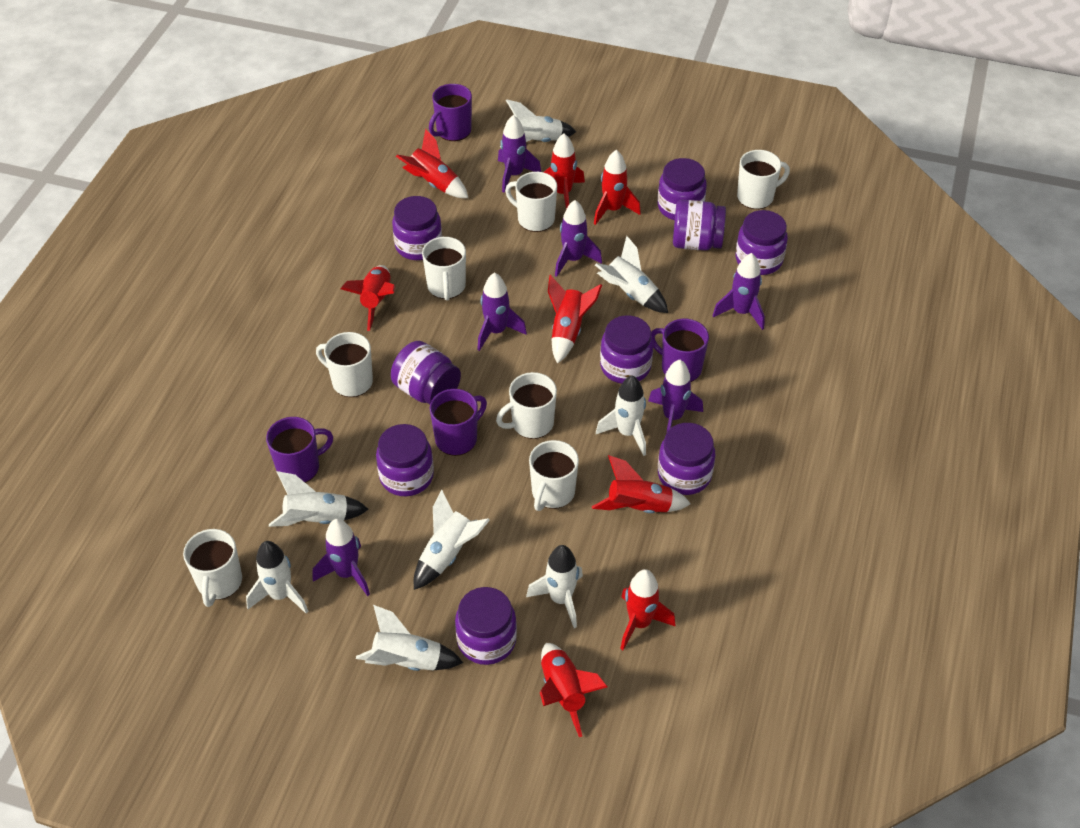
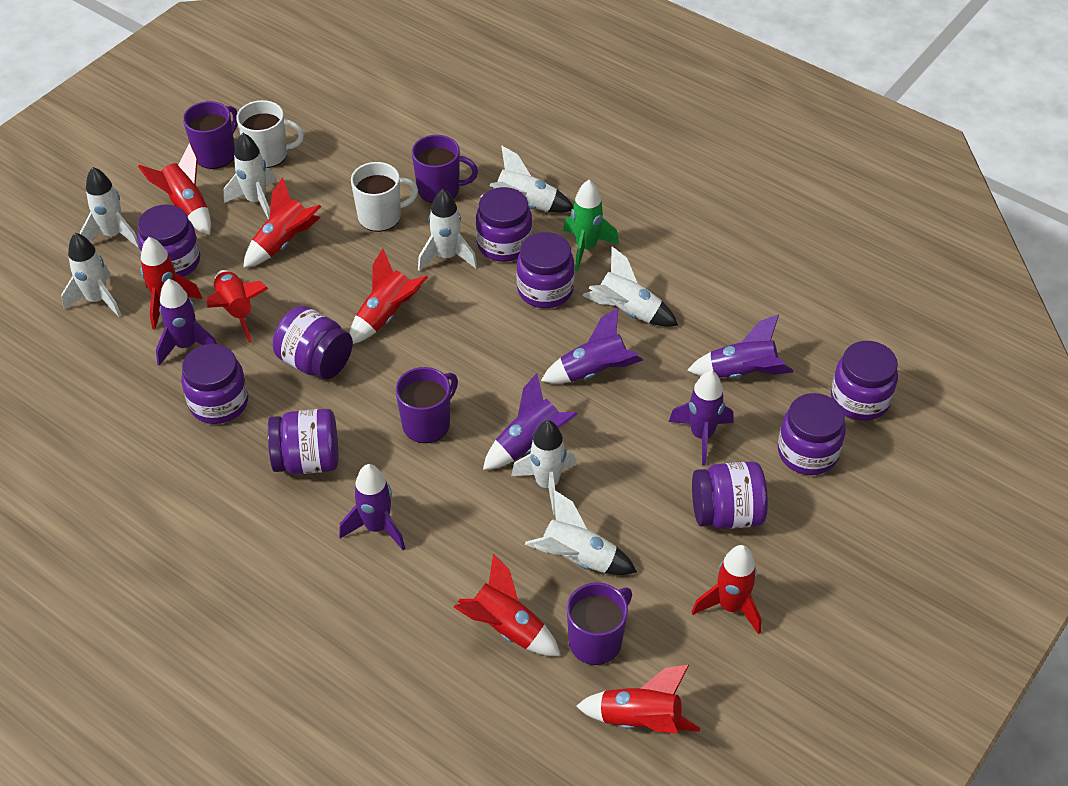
green rocket: 0 -> 1
white mug: 7 -> 2

